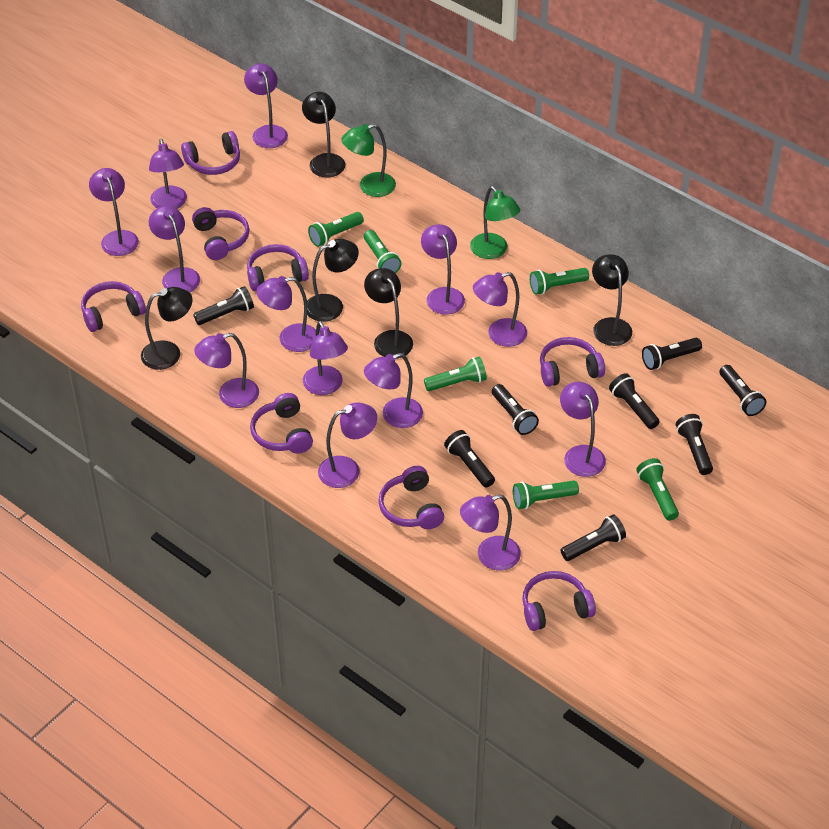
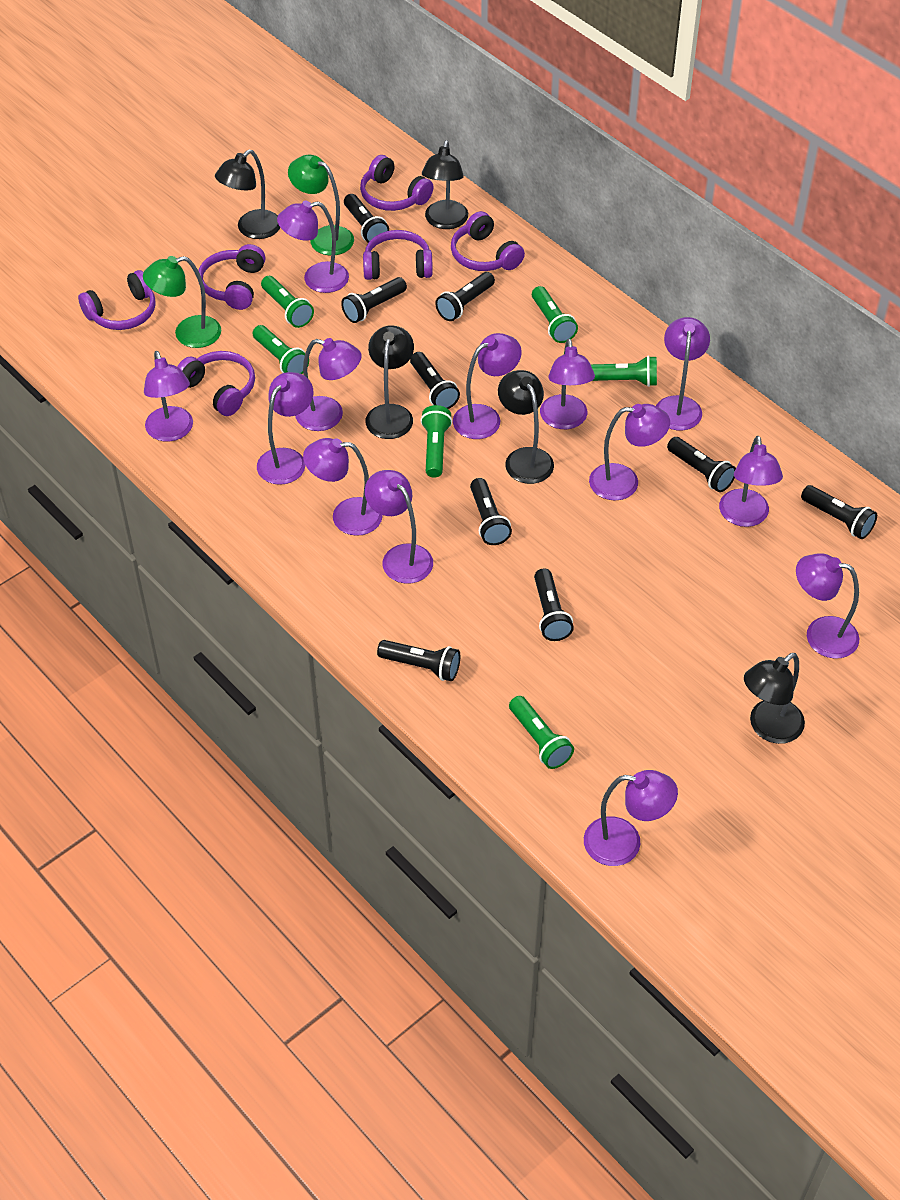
black flashlight: 8 -> 9
purple headphones: 8 -> 6

